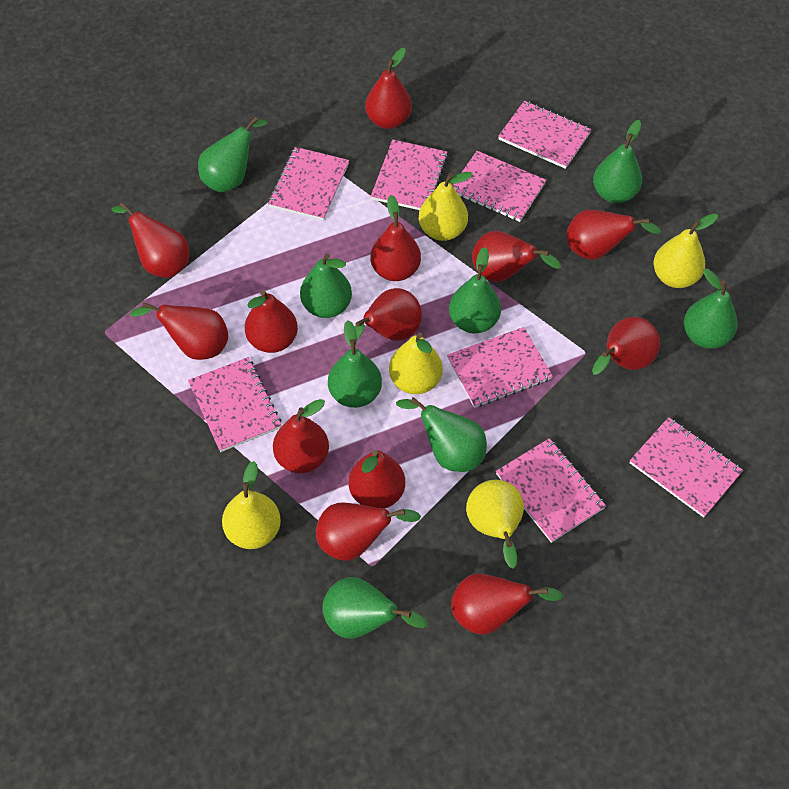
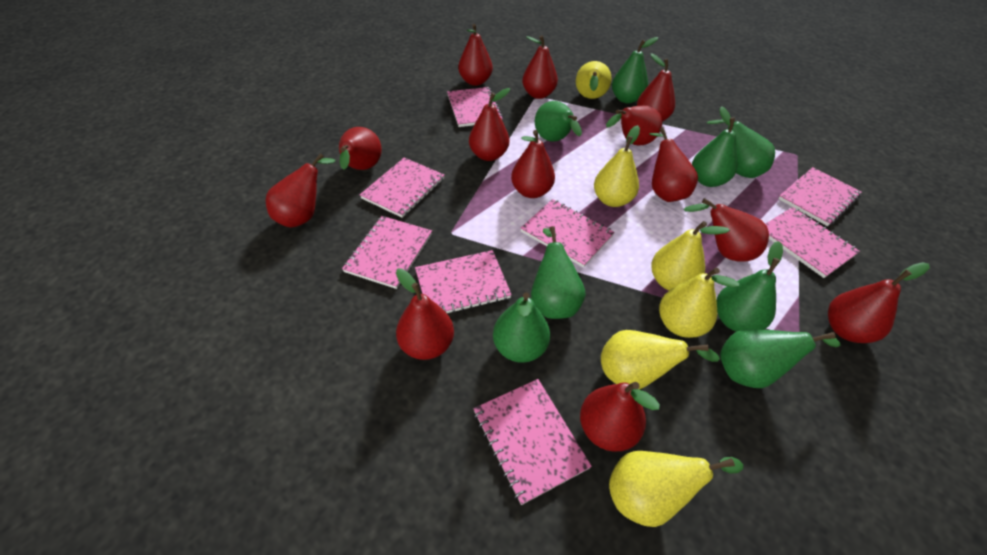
yellow pear: 5 -> 6

